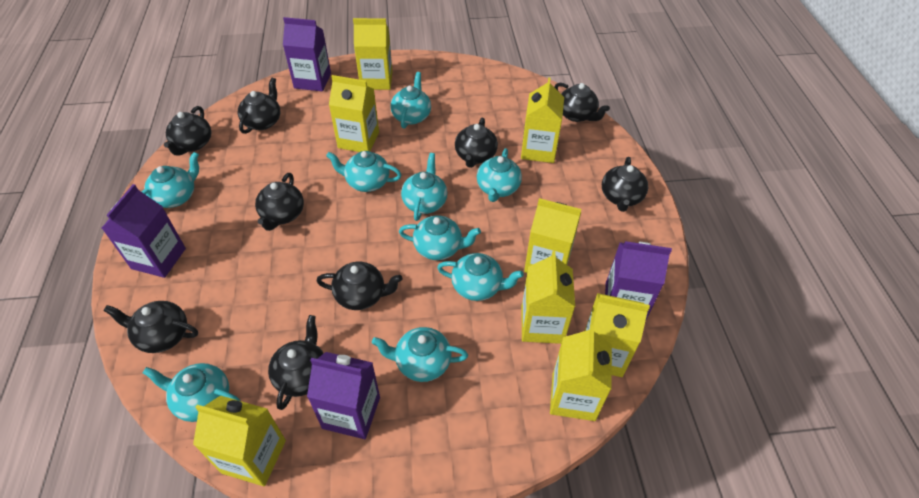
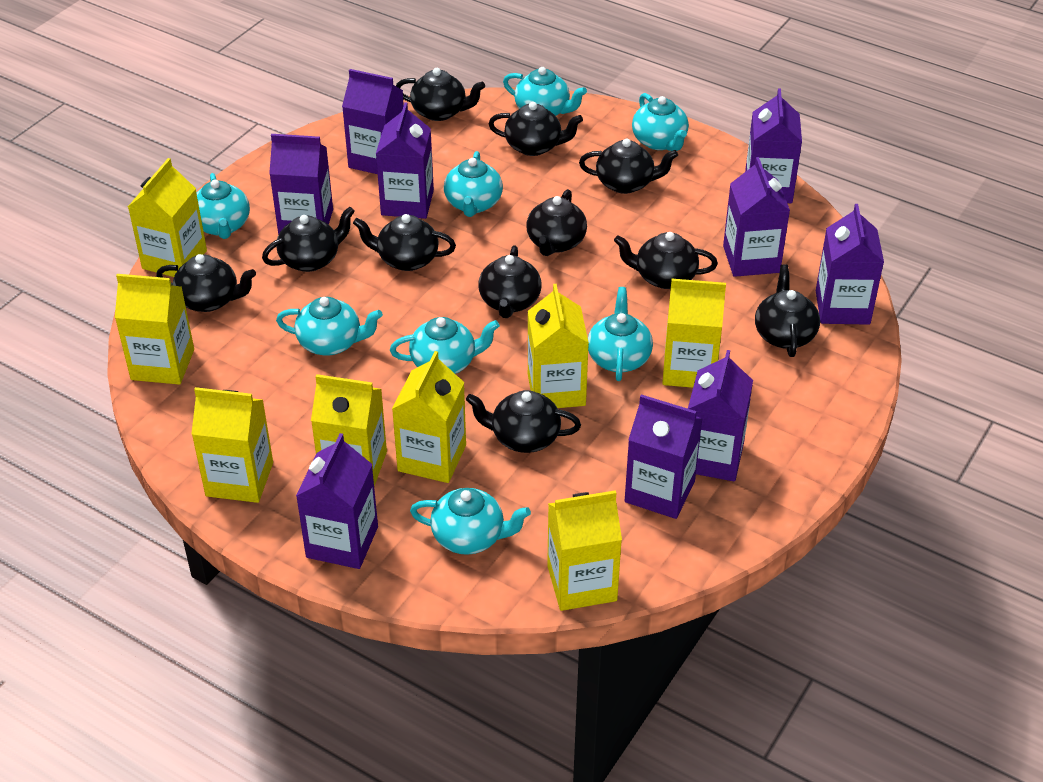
black teapot: 9 -> 11
purple carton: 4 -> 9
turquoise teapot: 9 -> 8

